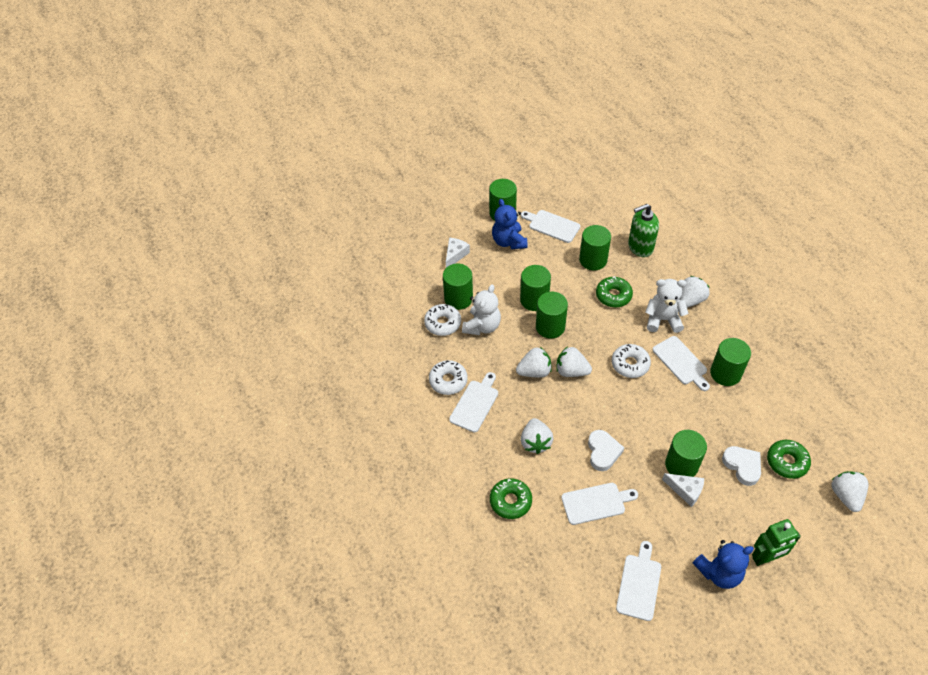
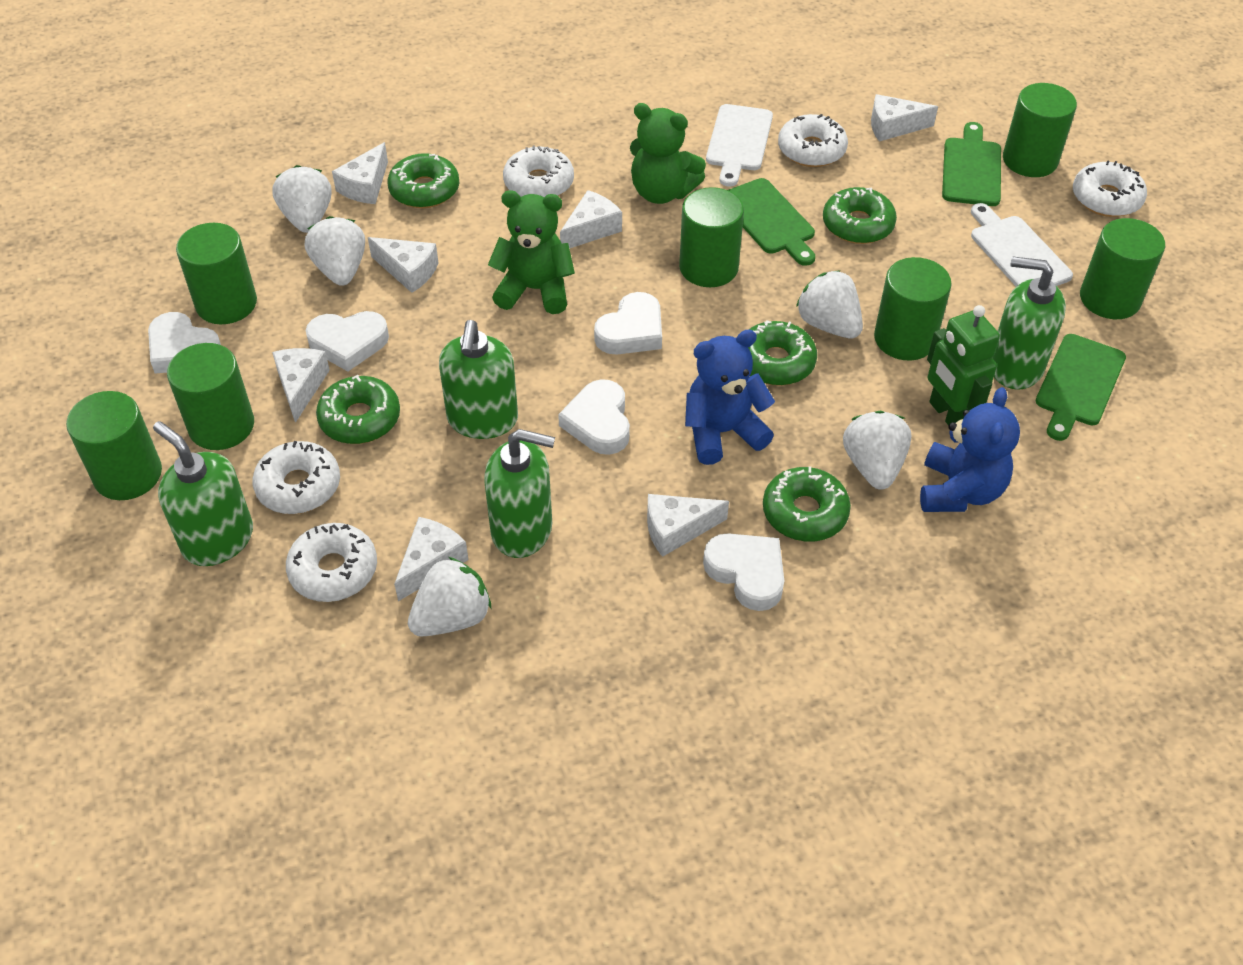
green cutting board: 0 -> 3
green donut: 3 -> 5
green soap dispenser: 1 -> 4
green teddy bear: 0 -> 2
white cheese: 2 -> 7
white cutting board: 5 -> 2
white donut: 3 -> 5
white heart: 2 -> 5
white teddy bear: 2 -> 0

